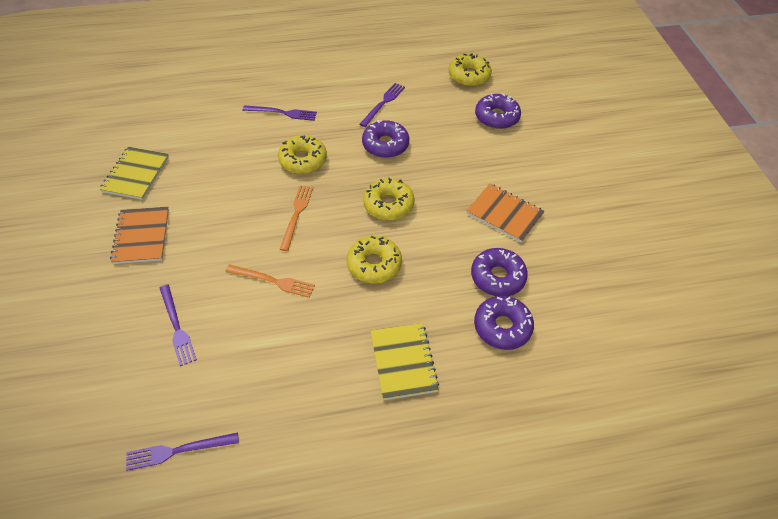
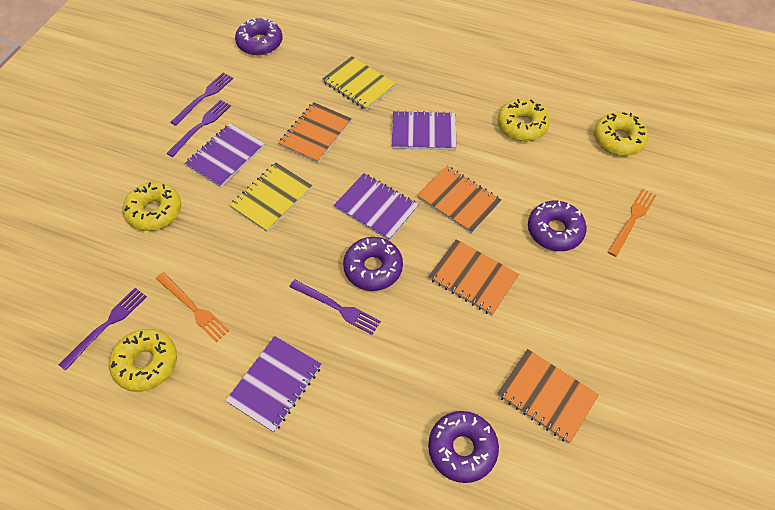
orange notebook: 2 -> 4
purple notebook: 0 -> 4

